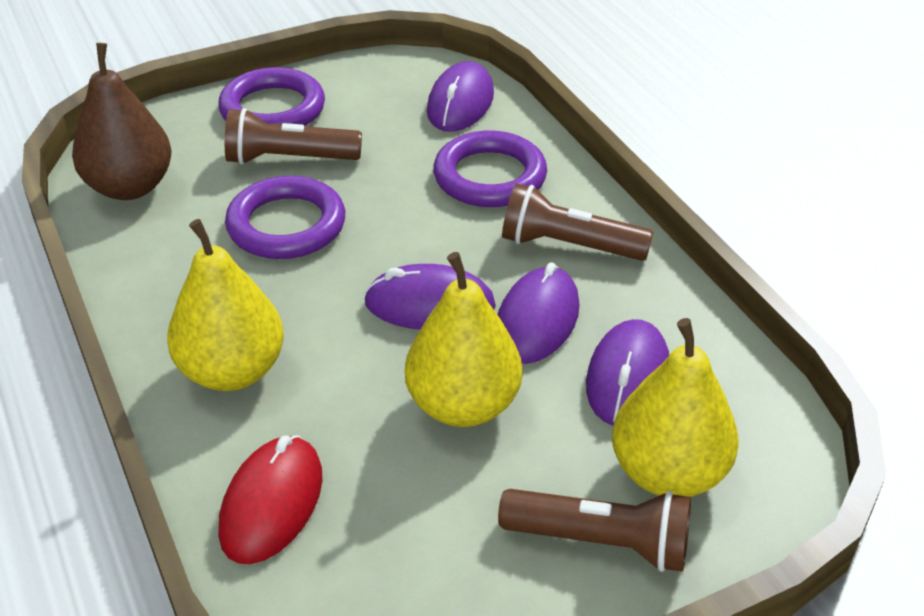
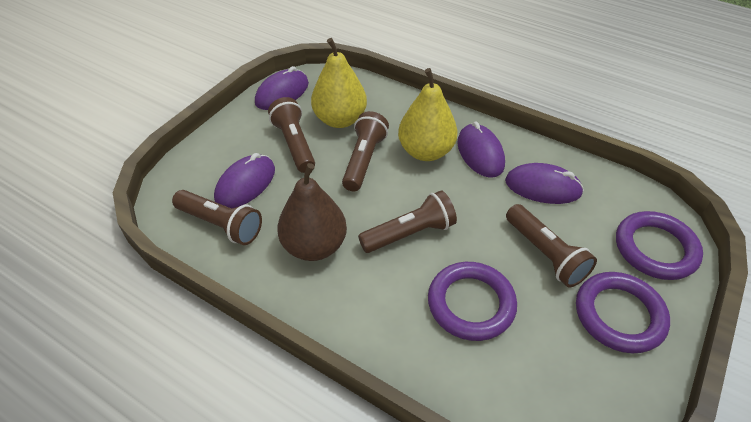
brown flashlight: 3 -> 5
red mouse: 1 -> 0
yellow pear: 3 -> 2

